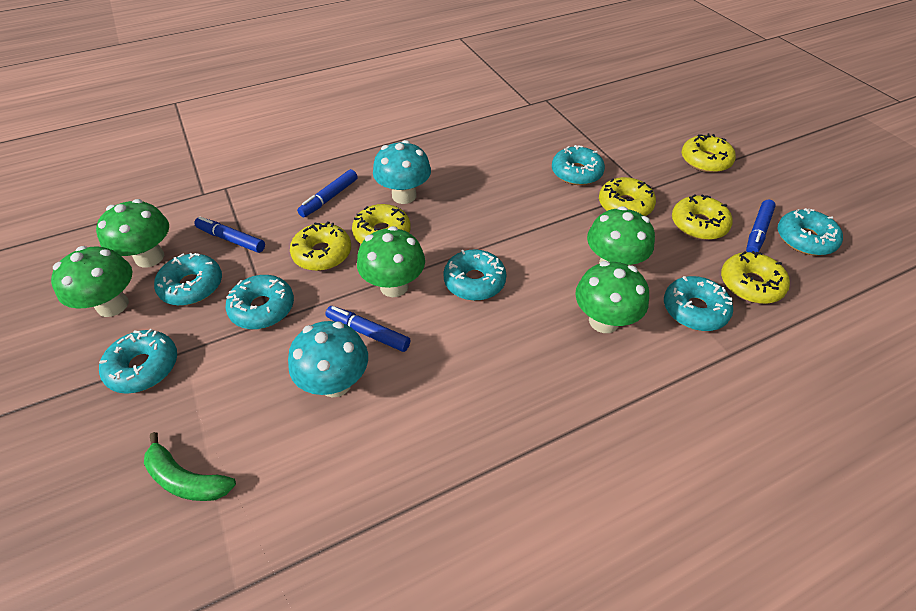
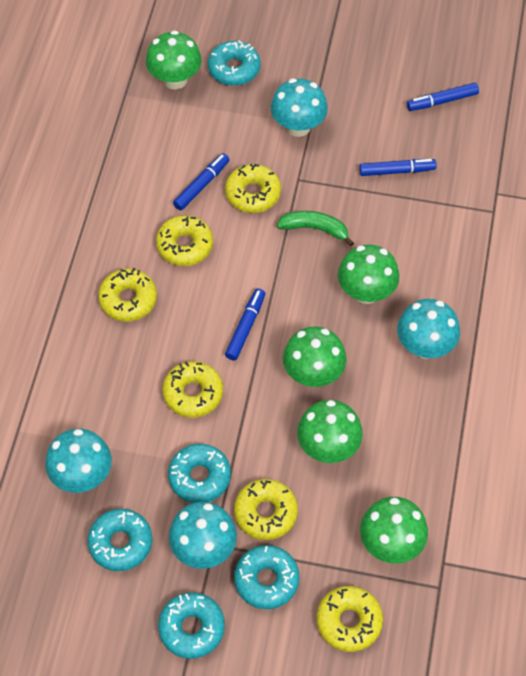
turquoise donut: 7 -> 5
turquoise mushroom: 2 -> 4

